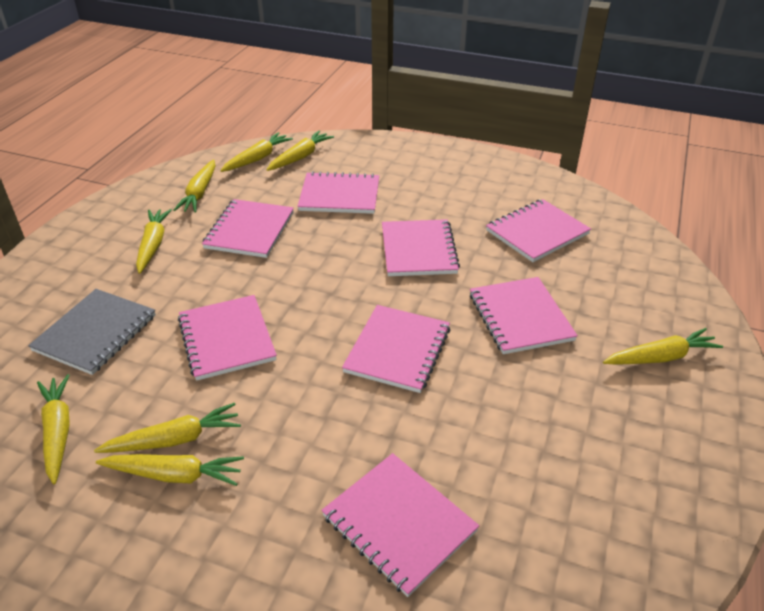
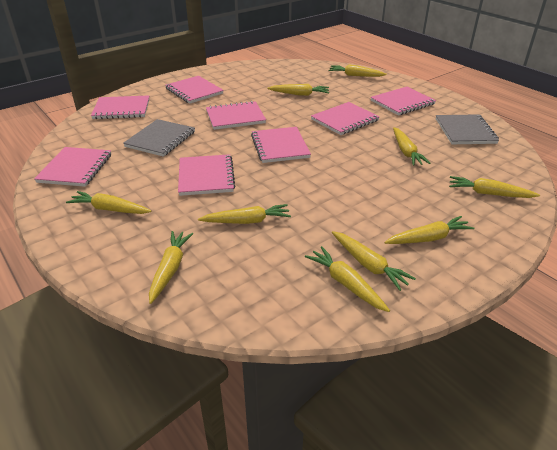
grey notebook: 1 -> 2
yellow carrot: 8 -> 10

